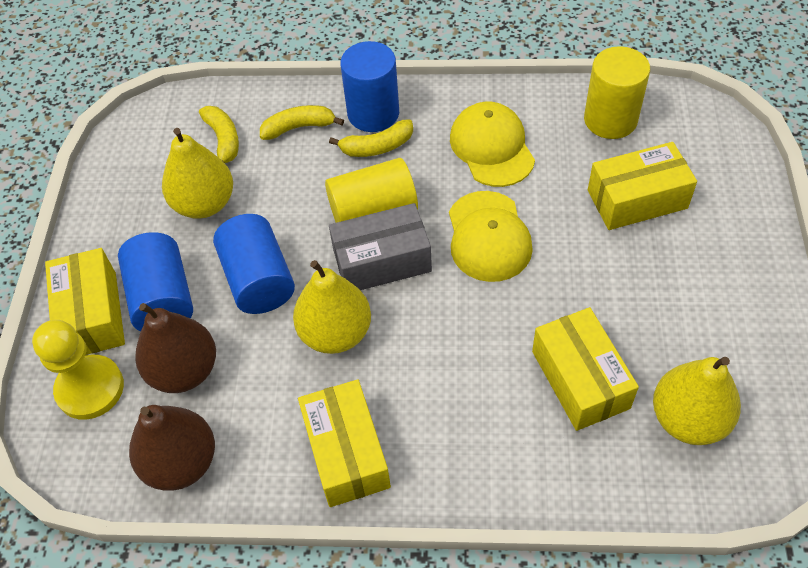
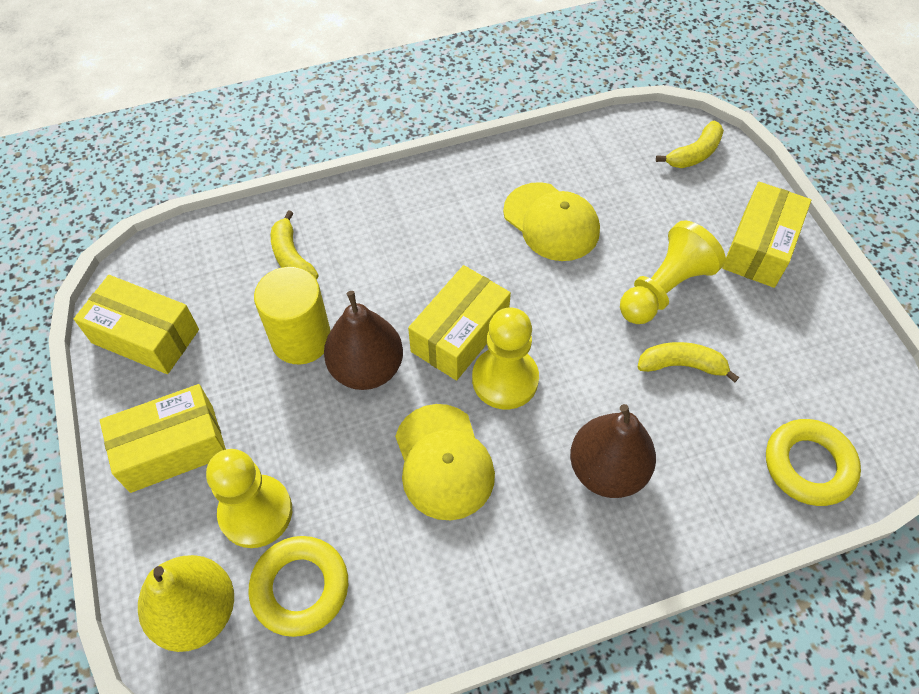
blue cylinder: 3 -> 0
grey box: 1 -> 0
yellow cylinder: 2 -> 1
yellow pawn: 1 -> 3
yellow pear: 3 -> 1
yellow ring: 0 -> 2

